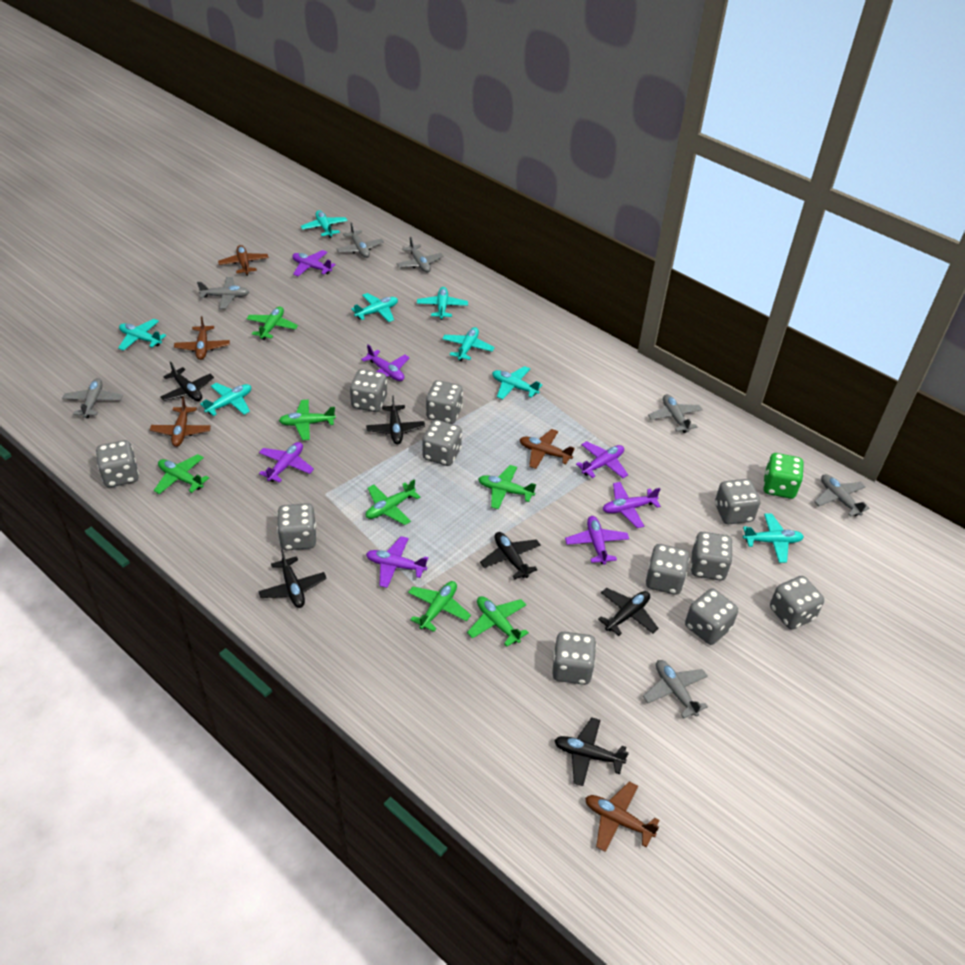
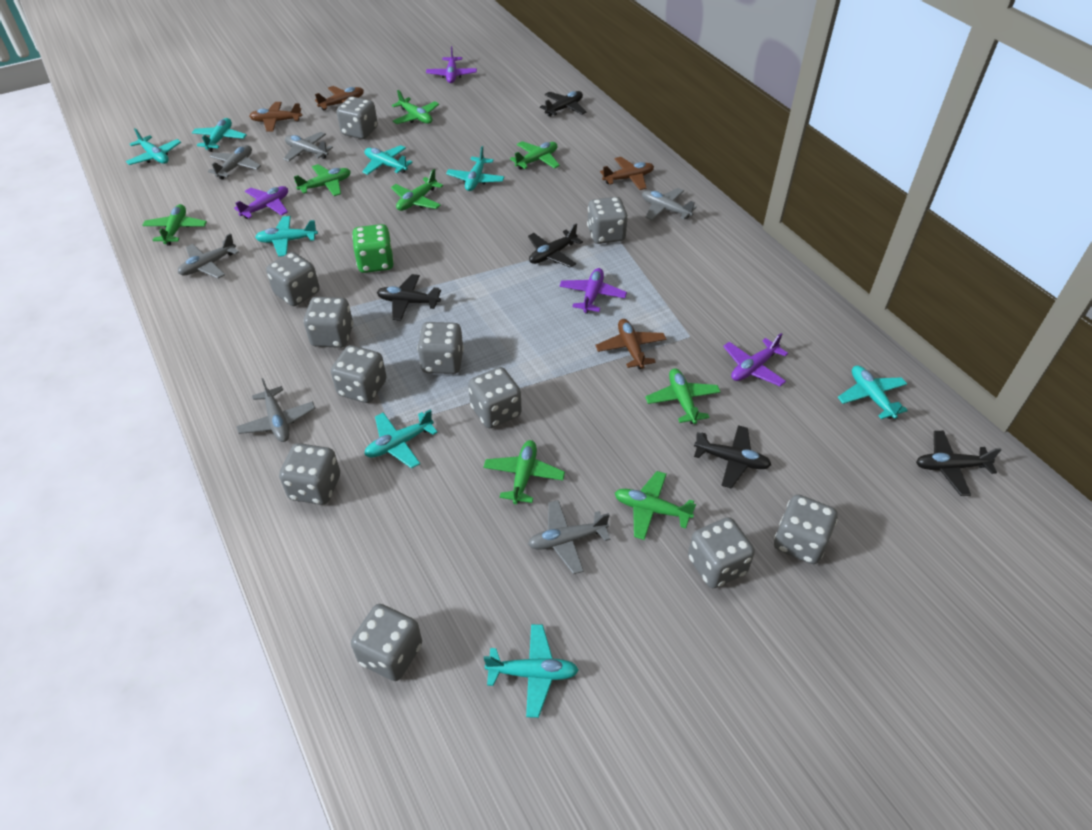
black plane: 6 -> 5
brown plane: 5 -> 4
green plane: 7 -> 8
grey plane: 7 -> 6
purple plane: 7 -> 4

